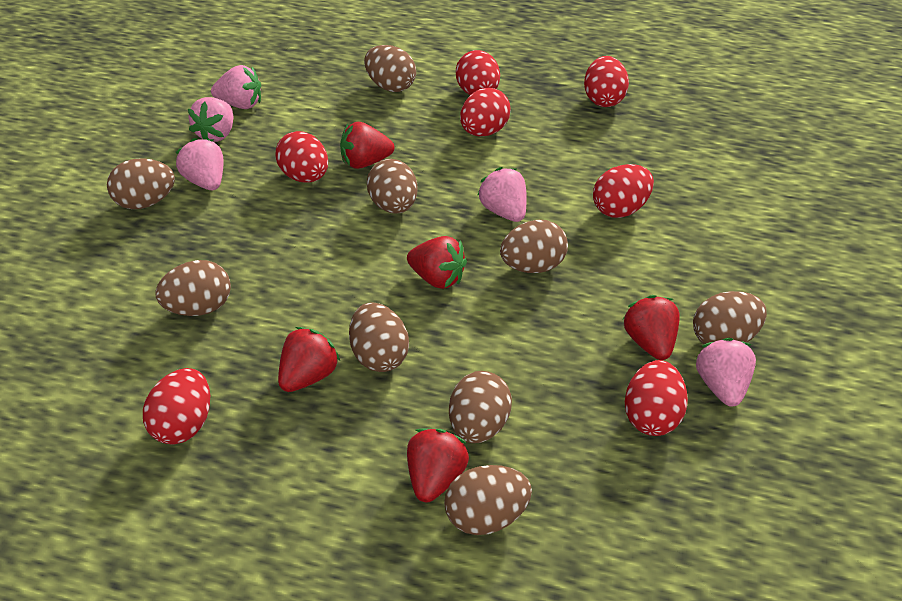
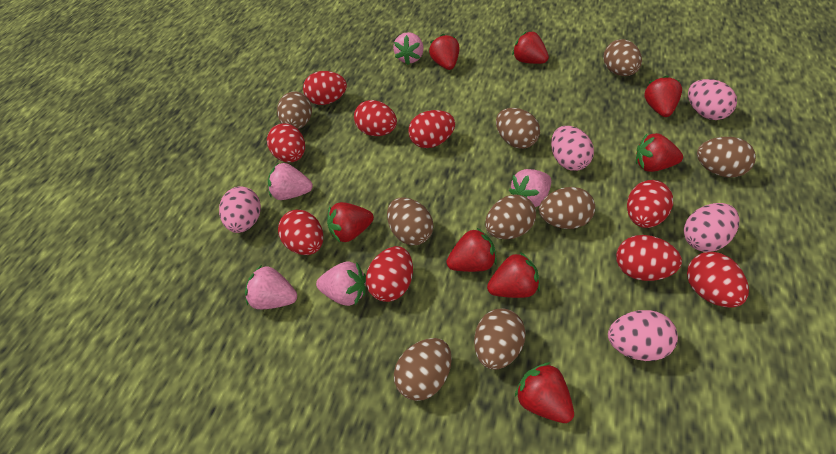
pink egg: 0 -> 5
red egg: 7 -> 9
red strawberry: 5 -> 8

